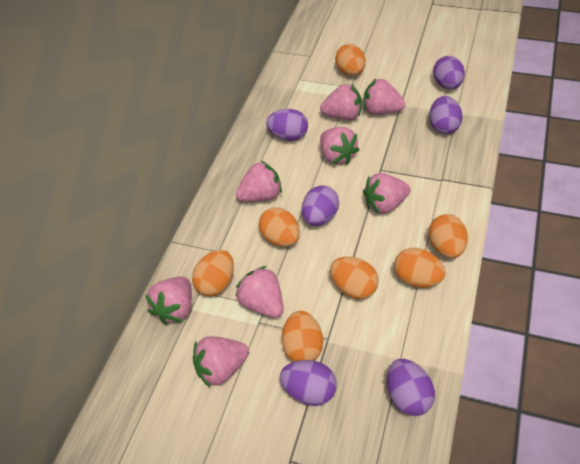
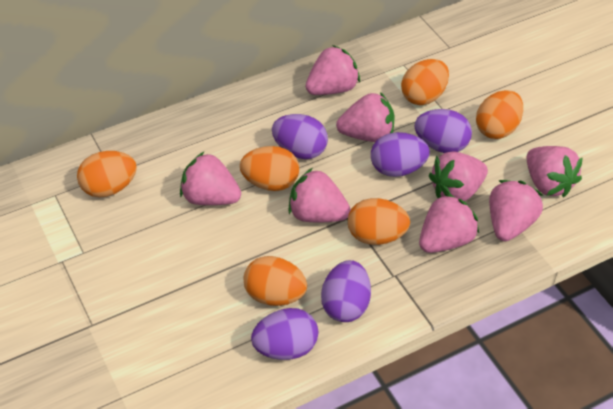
orange egg: 7 -> 6
purple egg: 6 -> 5

